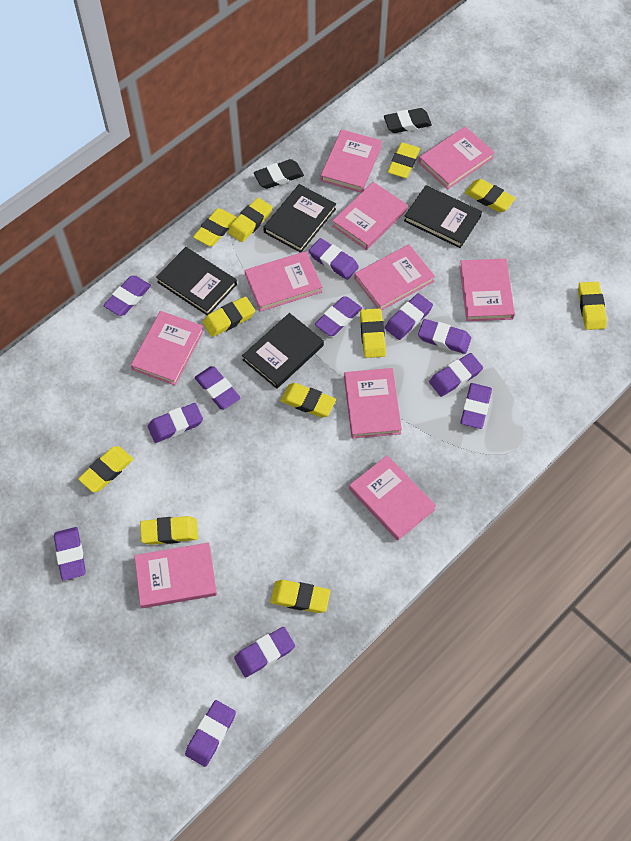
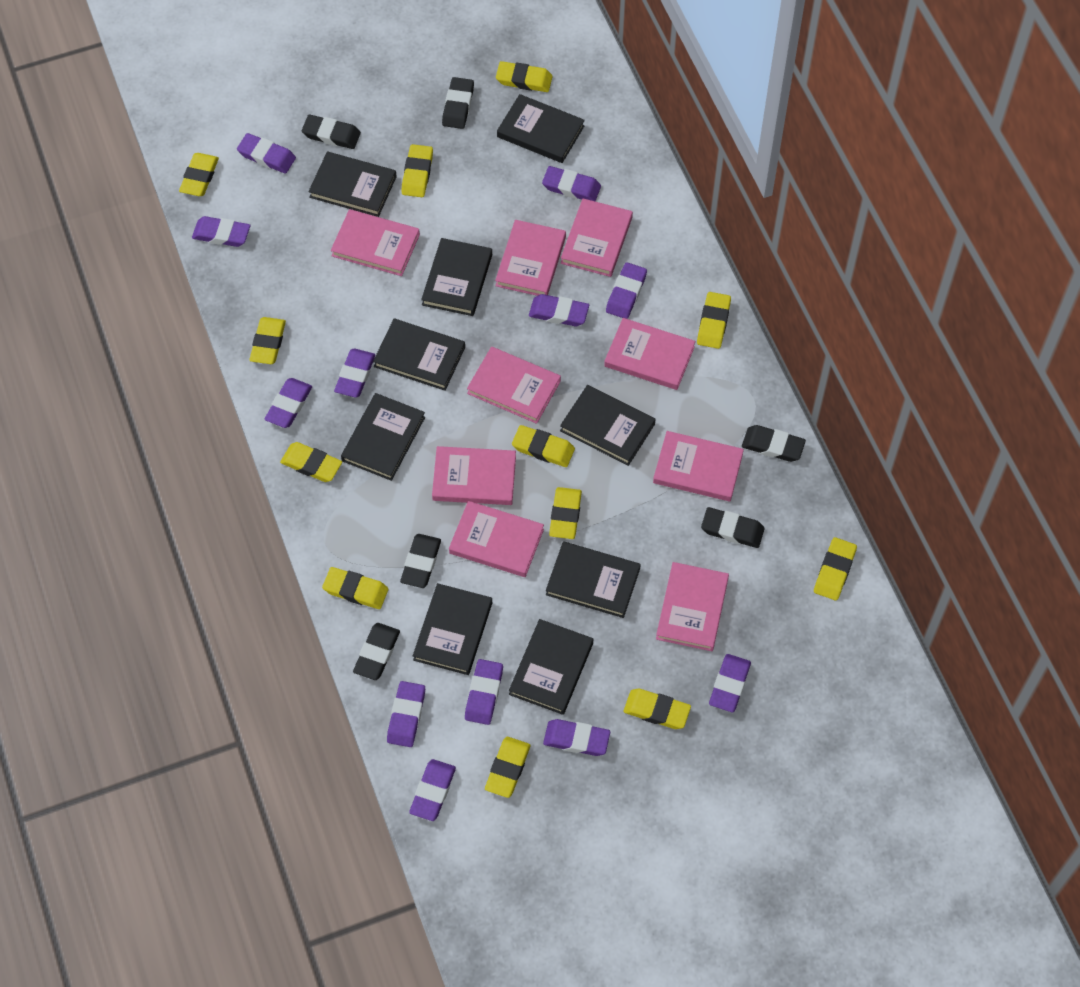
black book: 4 -> 9
black eraser: 2 -> 6
pink book: 10 -> 9
yellow eraser: 11 -> 12

